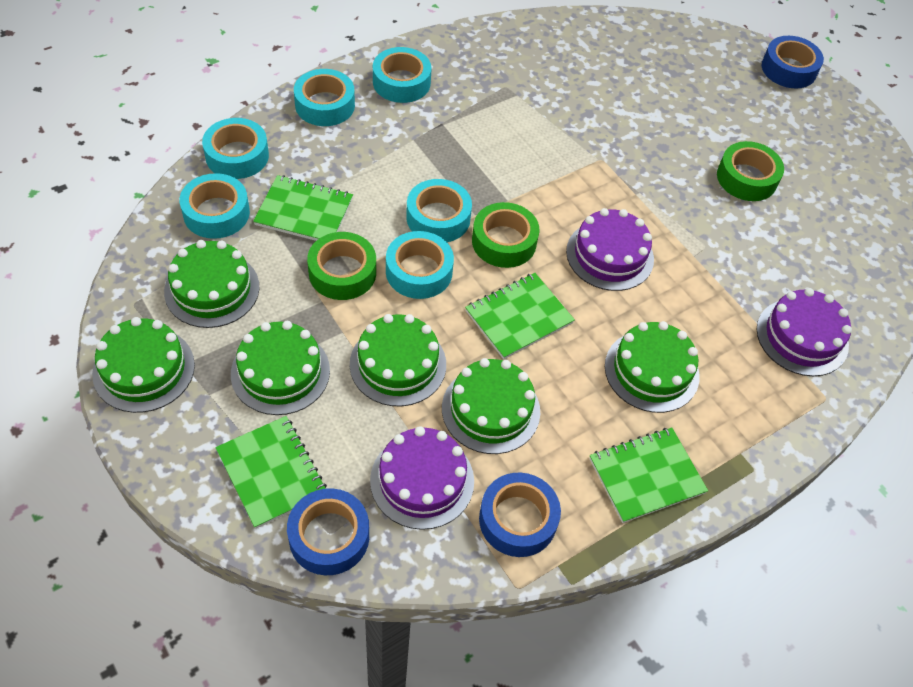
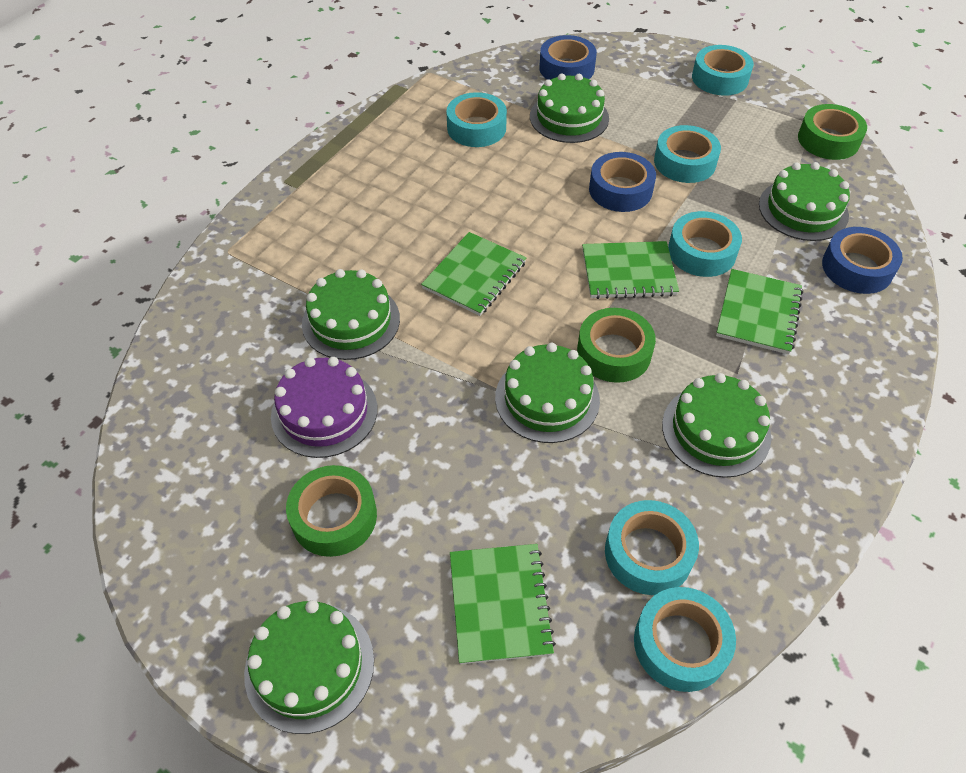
purple cake: 3 -> 1

